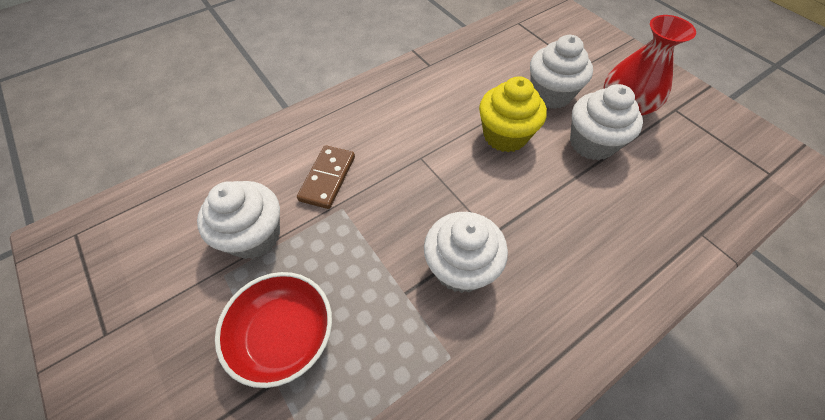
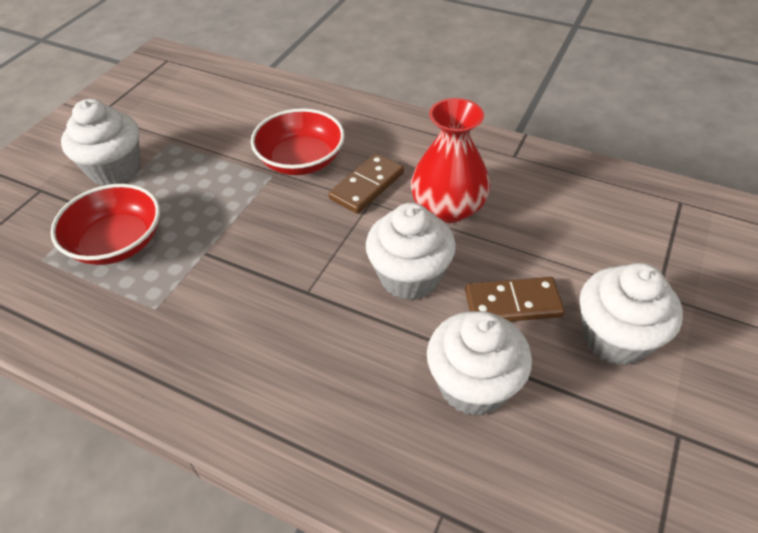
brown domino: 1 -> 2
red bowl: 1 -> 2
yellow cupcake: 1 -> 0

